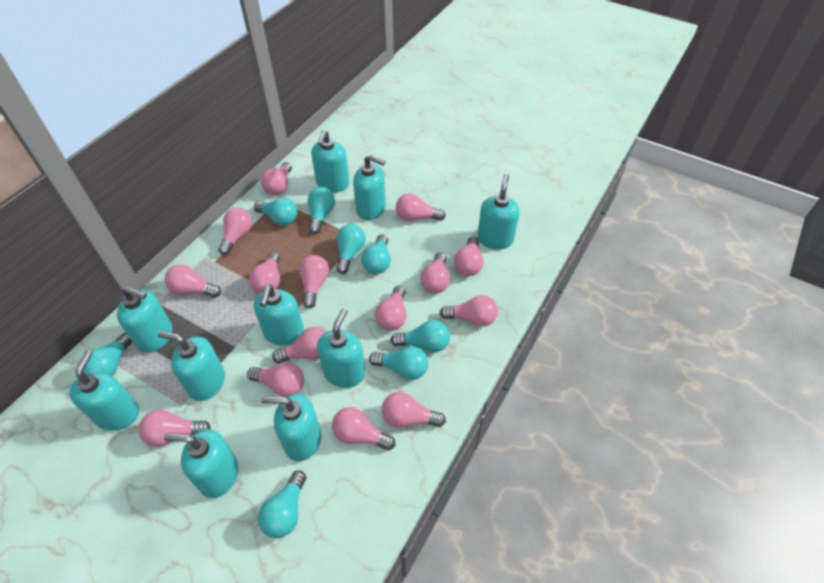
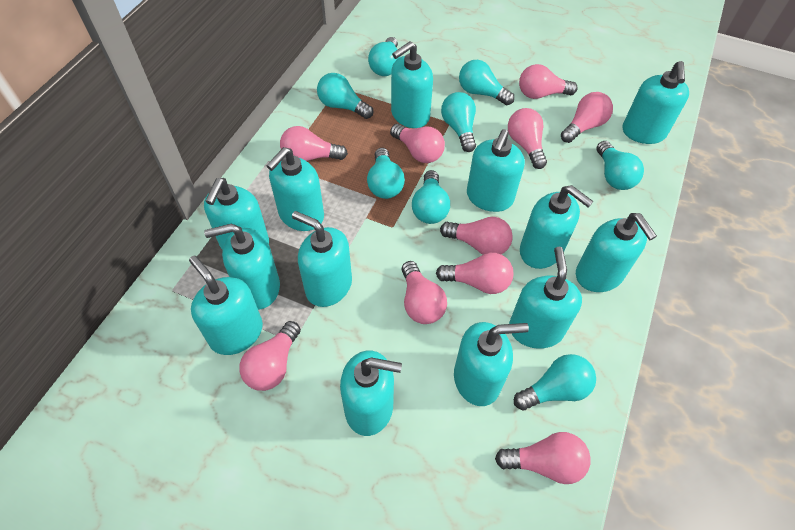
pink light bulb: 15 -> 10
turquoise soap dispenser: 10 -> 13

